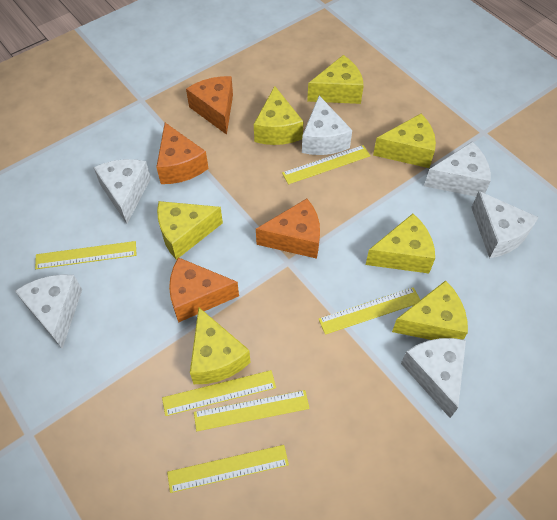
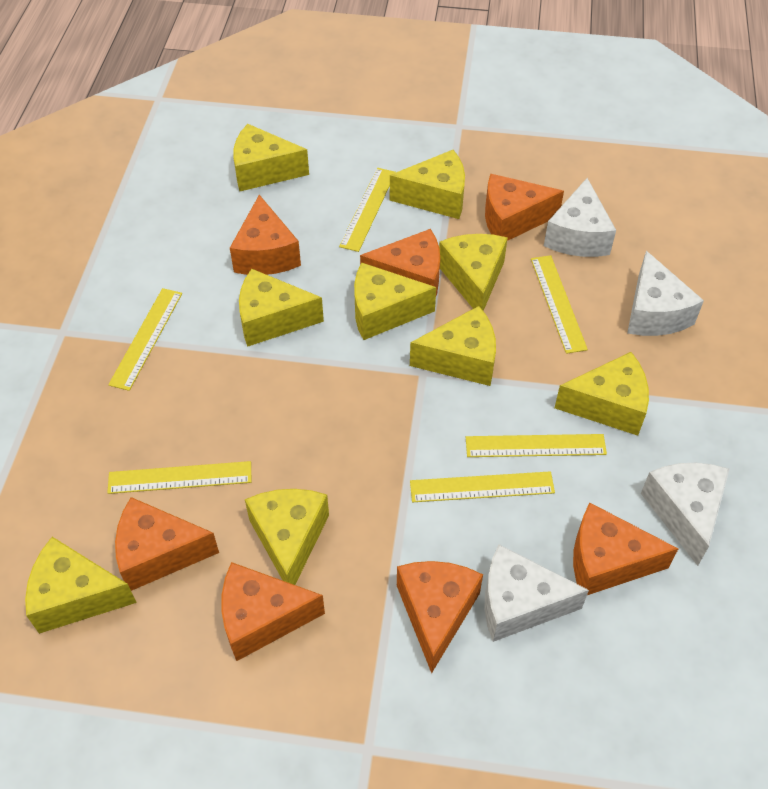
orange cheese: 4 -> 7
white cheese: 6 -> 4
yellow cheese: 7 -> 9

